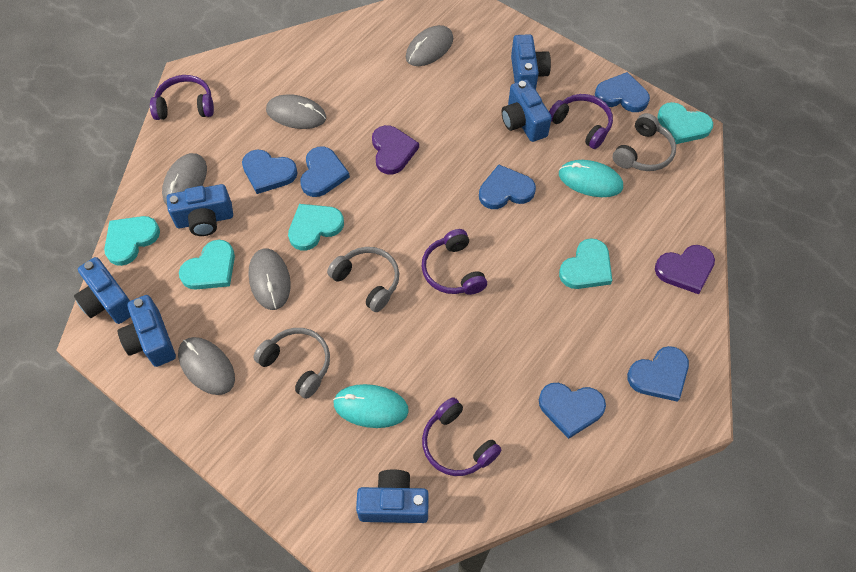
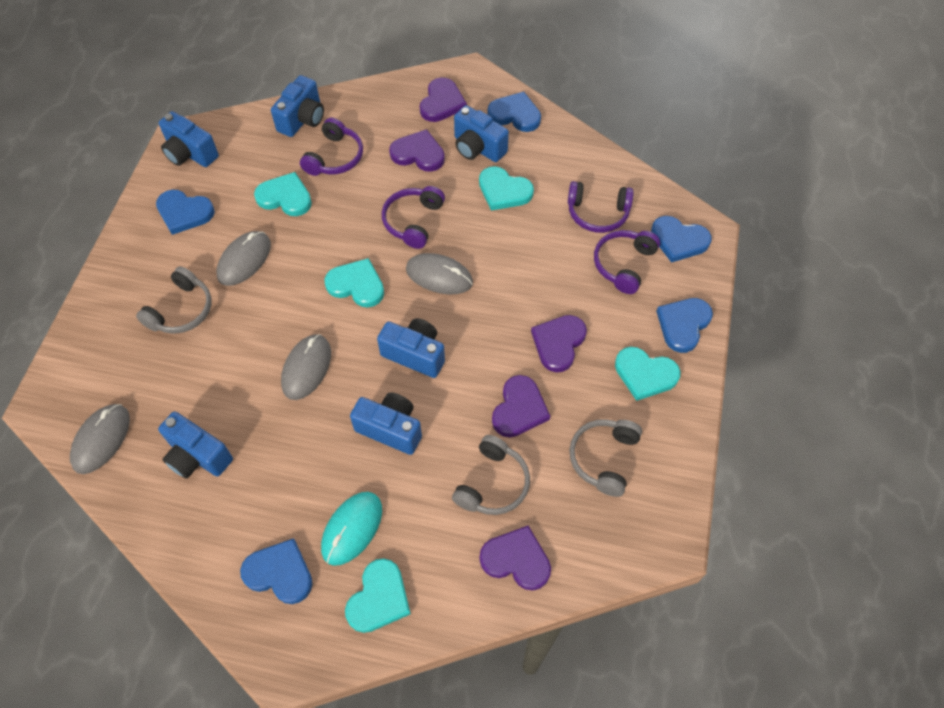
blue heart: 6 -> 5
grey mouse: 5 -> 4
purple heart: 2 -> 5
turquoise mouse: 2 -> 1

